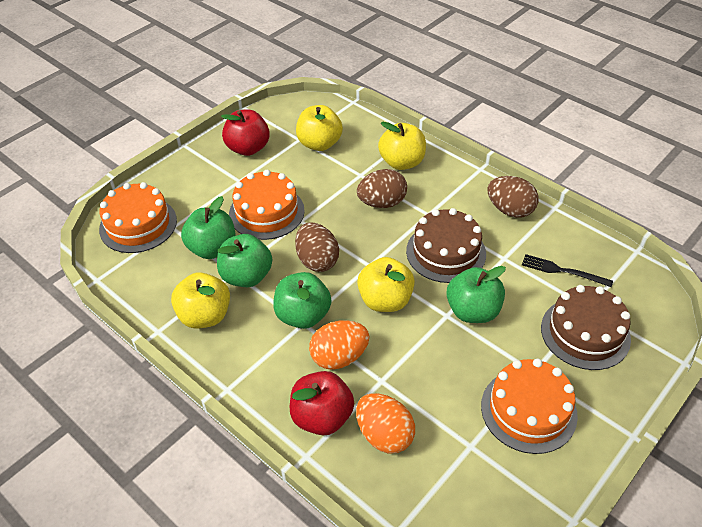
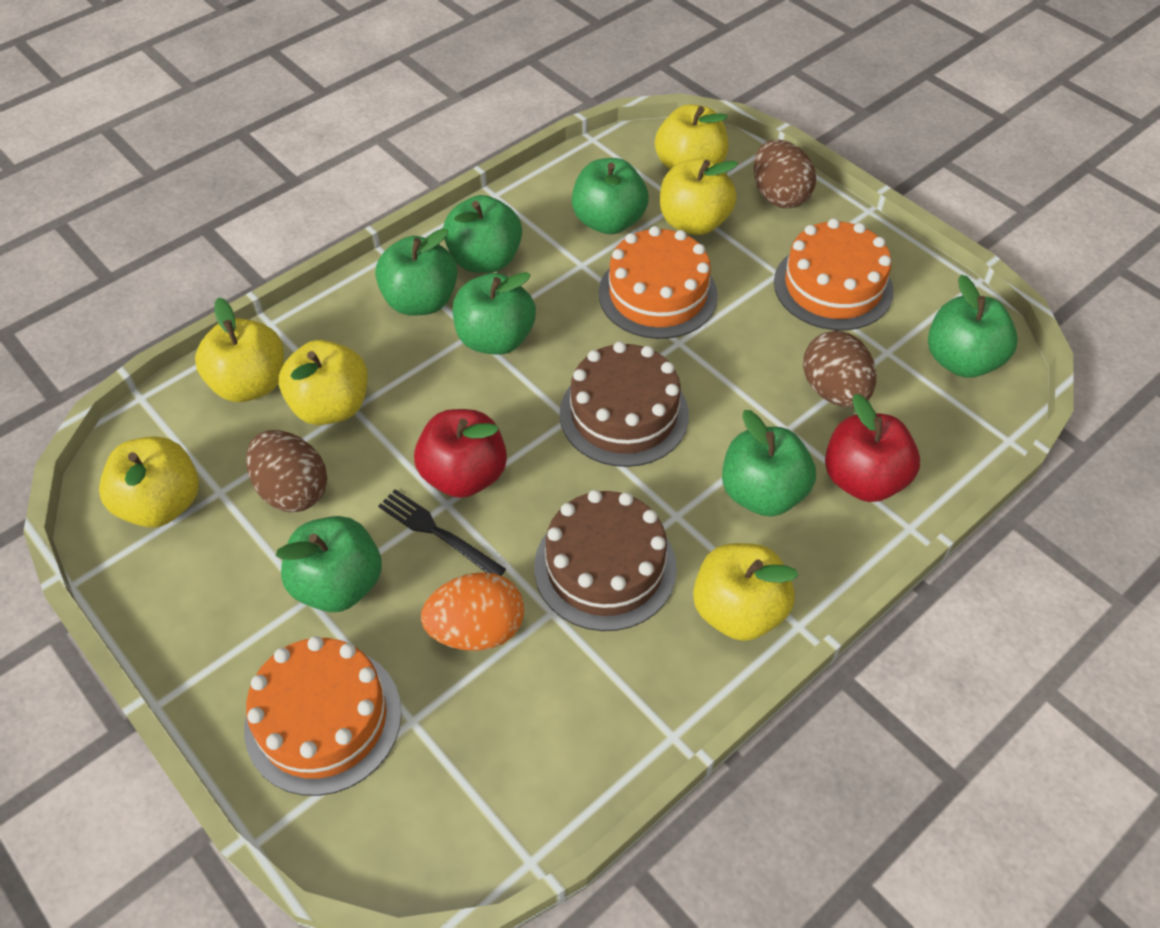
green apple: 4 -> 7
orange egg: 2 -> 1
yellow apple: 4 -> 6

